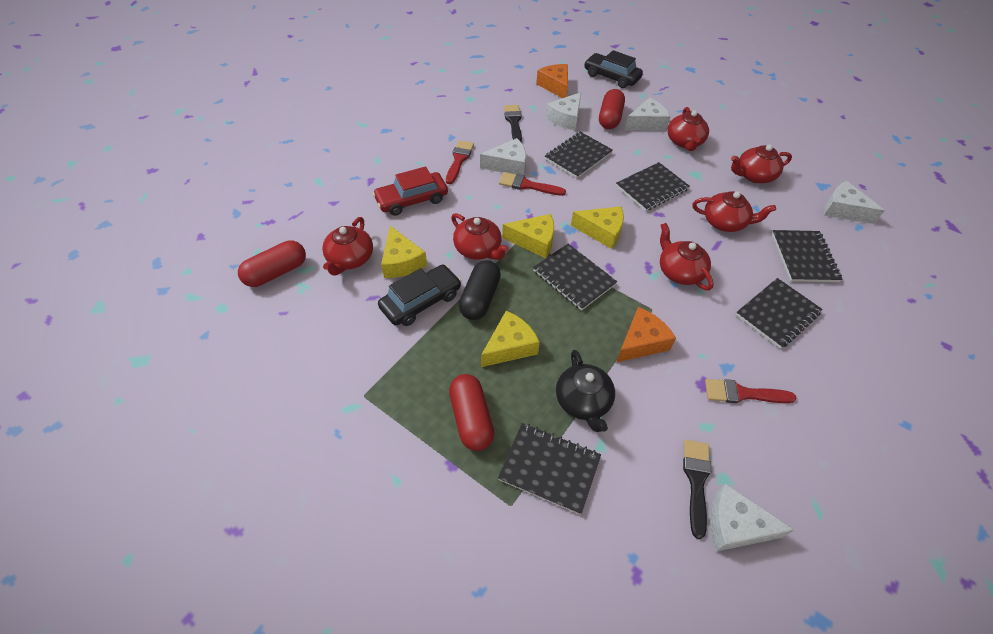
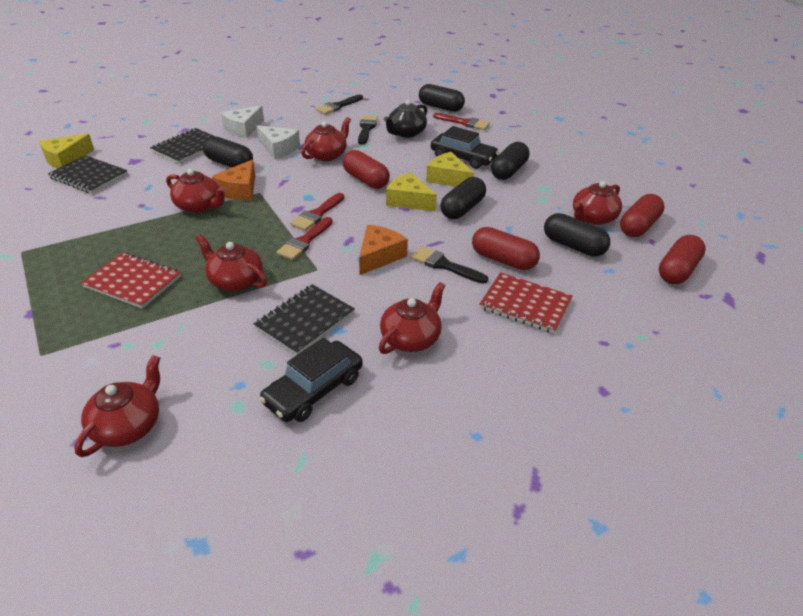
black brush: 2 -> 3
black capsule: 1 -> 5
black notebook: 6 -> 3
red capsule: 3 -> 4
red car: 1 -> 0
red notebook: 0 -> 2
white cheese: 5 -> 2
yellow cheese: 4 -> 3

